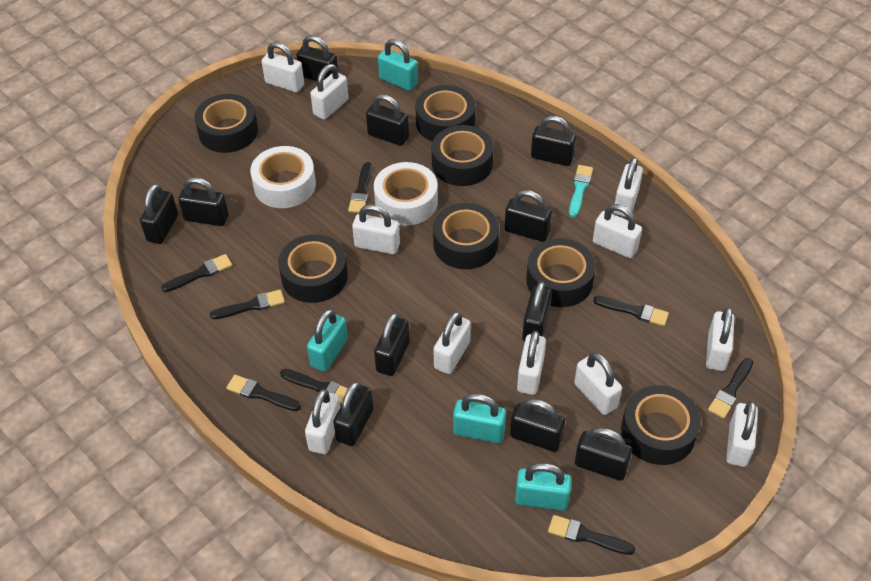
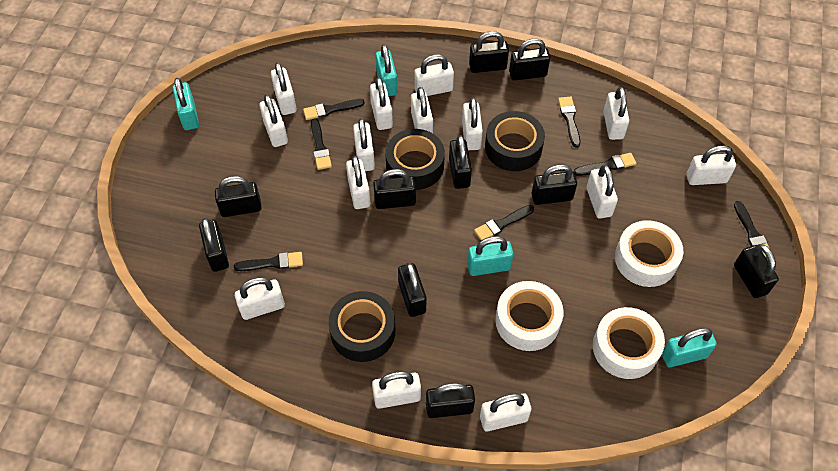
black brush: 8 -> 7
black padlock: 11 -> 10
black tape: 7 -> 3
turquoise brush: 1 -> 0
white padlock: 11 -> 14
white tape: 2 -> 3

